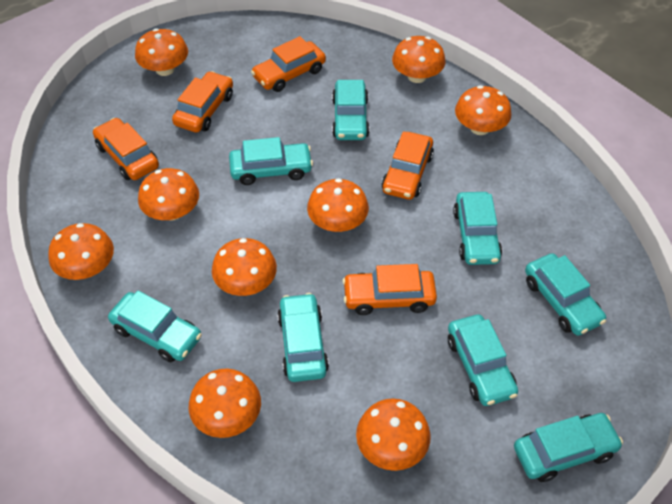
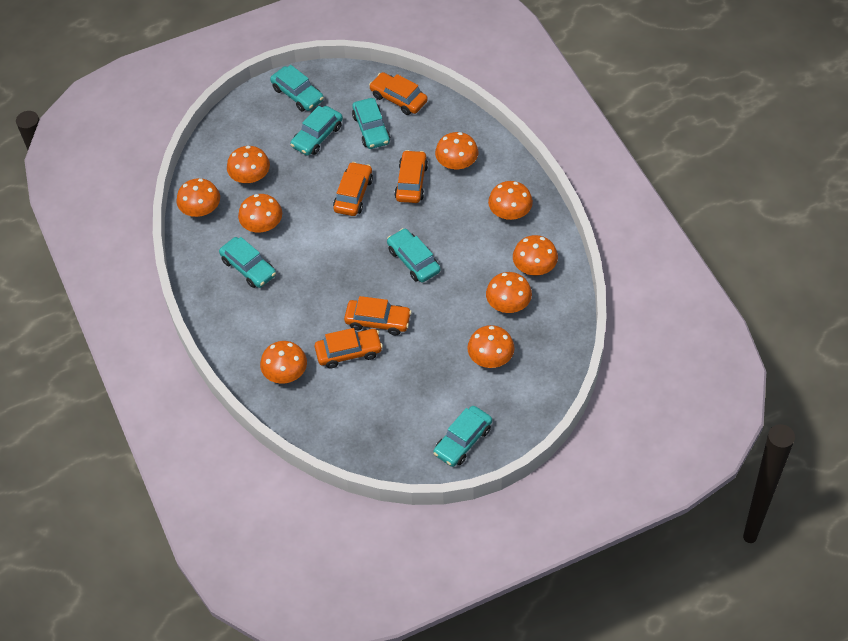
turquoise car: 8 -> 6

